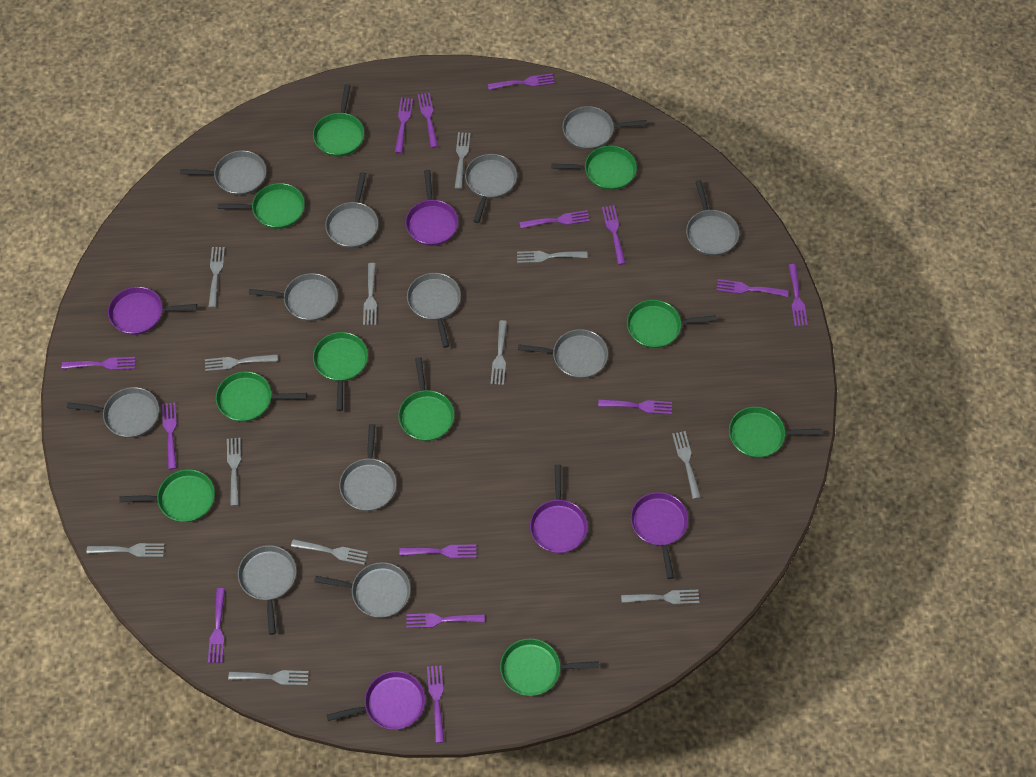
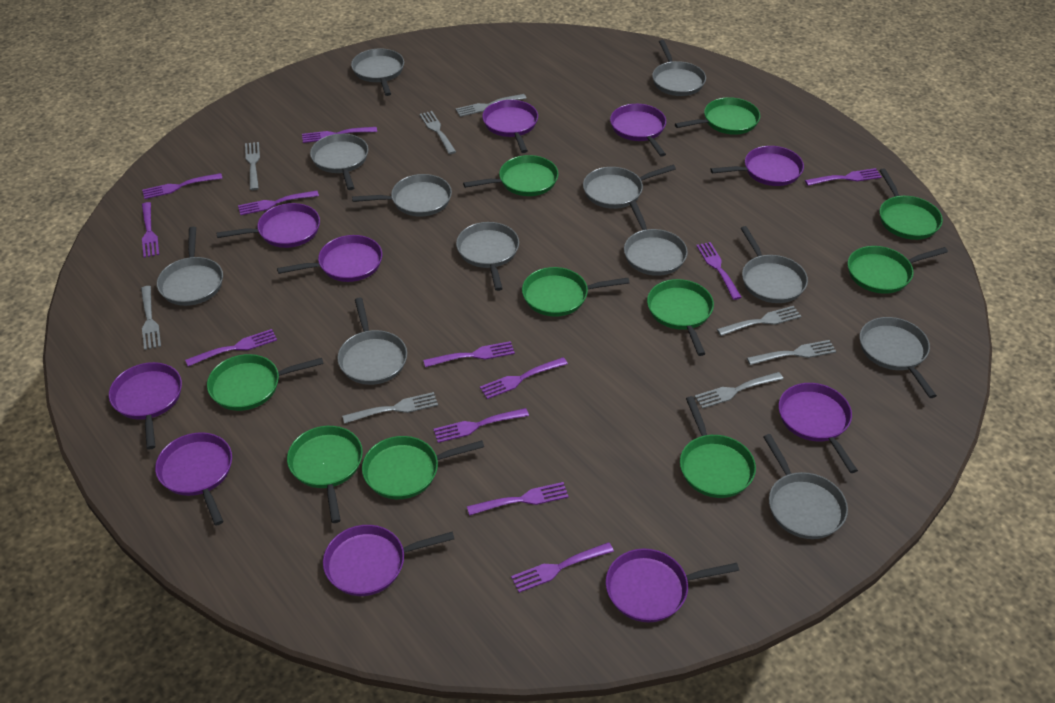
grey fork: 12 -> 8
purple fork: 14 -> 12
purple pan: 5 -> 10

